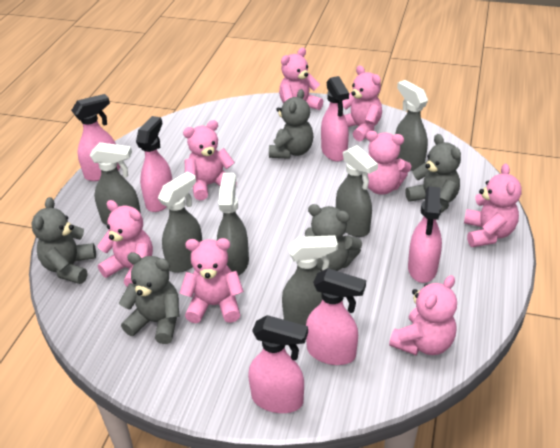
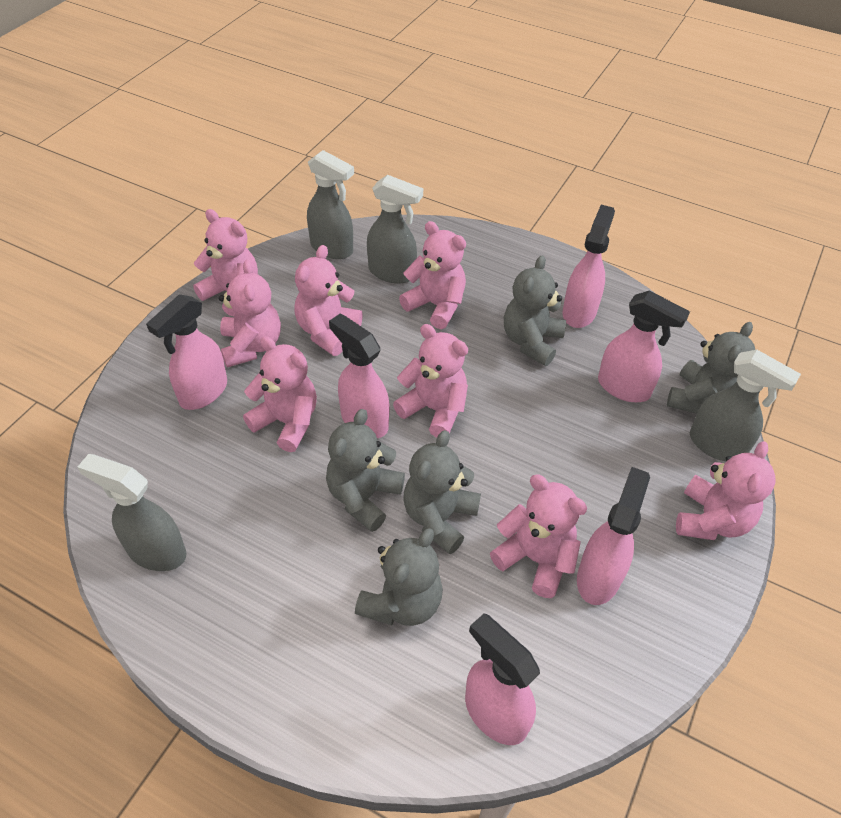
grey spray bottle: 6 -> 4

